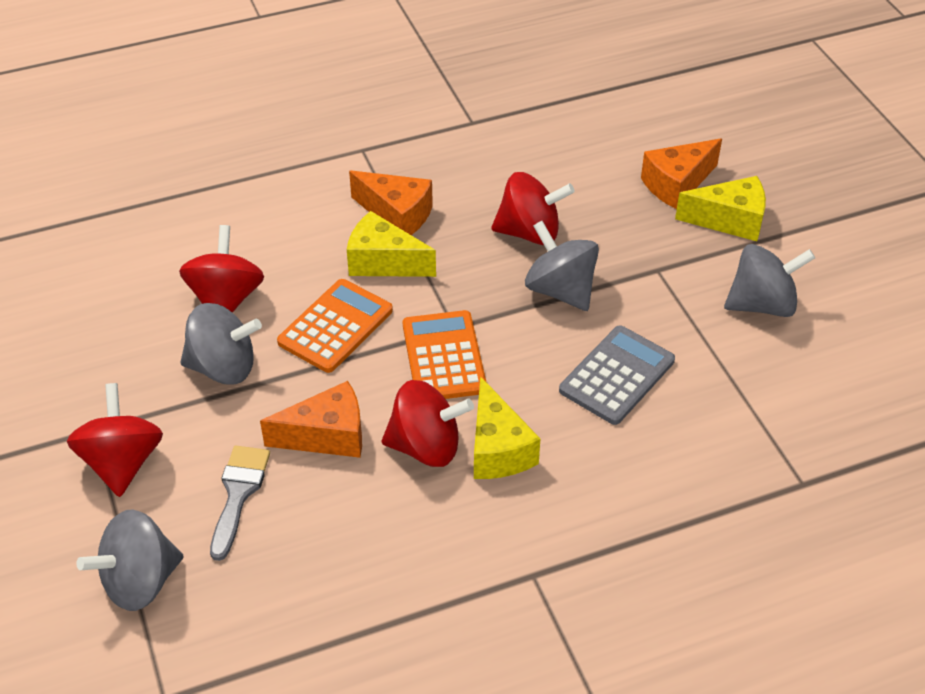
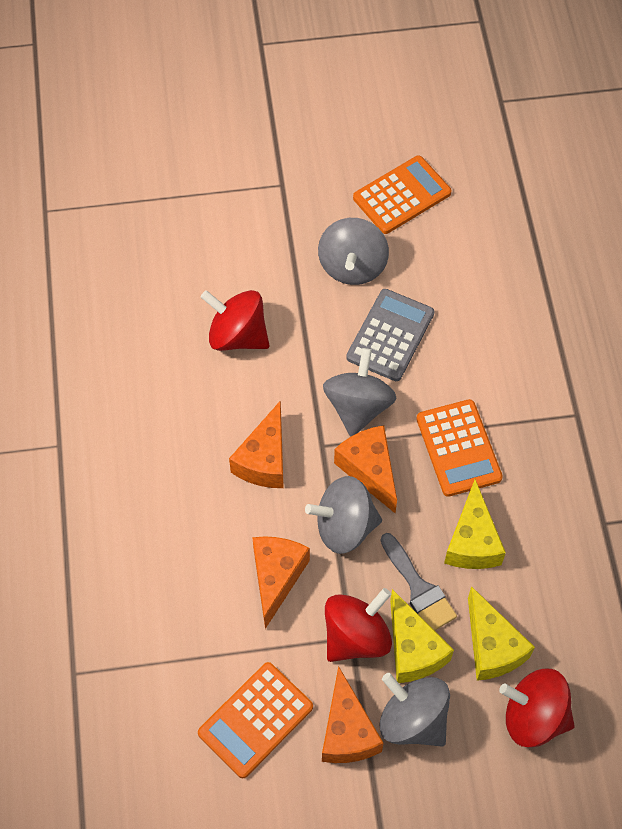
orange calculator: 2 -> 3
orange cheese: 3 -> 4
red spinning top: 4 -> 3

